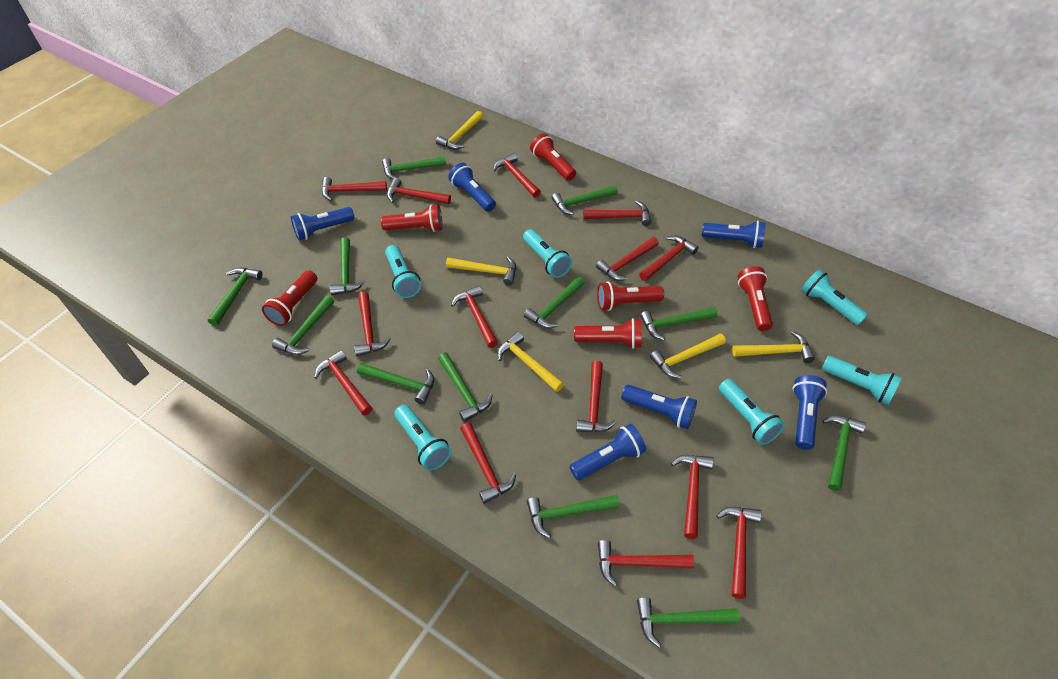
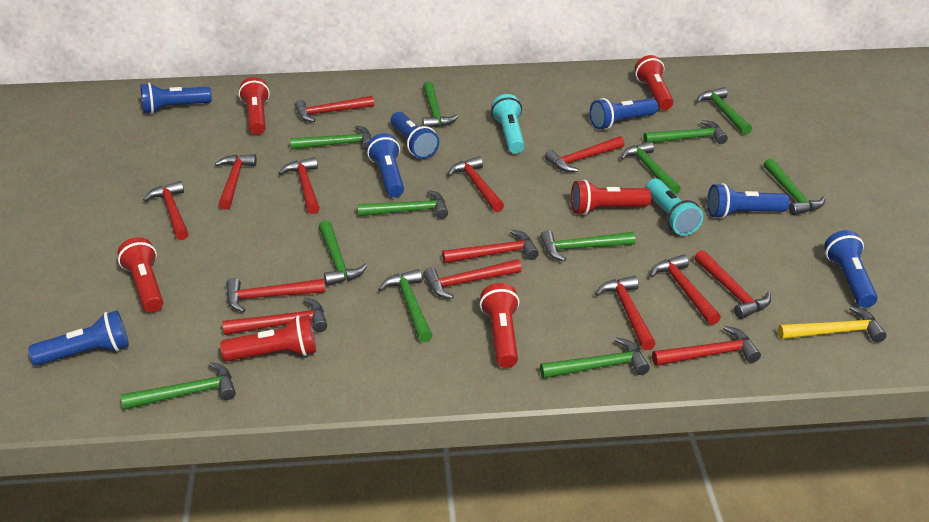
blue flashlight: 6 -> 7
turquoise flashlight: 6 -> 2
yellow hammer: 5 -> 1

